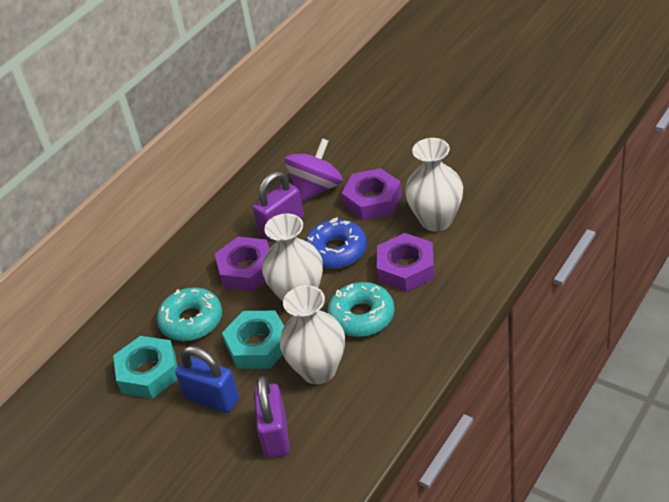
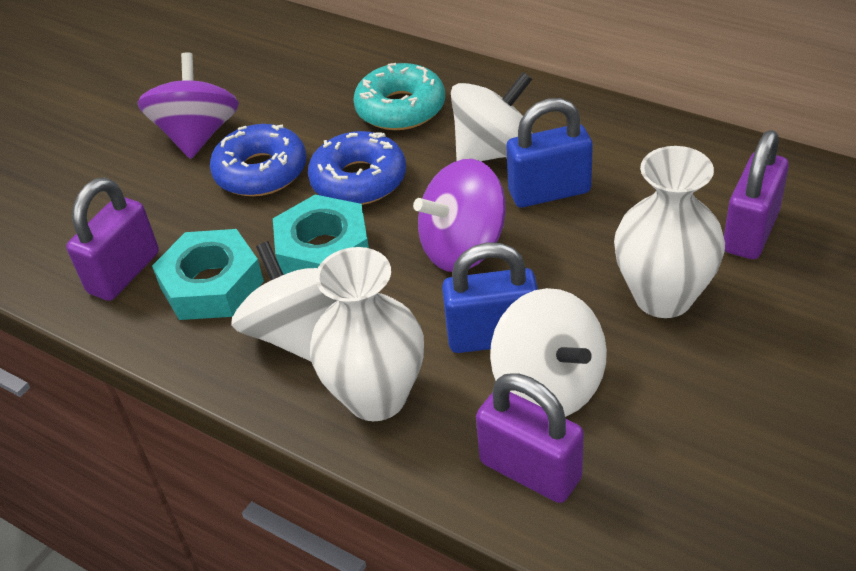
blue donut: 1 -> 2
blue padlock: 1 -> 2
purple nut: 3 -> 0
purple padlock: 2 -> 3
purple spinning top: 1 -> 2
turquoise donut: 2 -> 1
white spinning top: 0 -> 3
white vase: 3 -> 2

